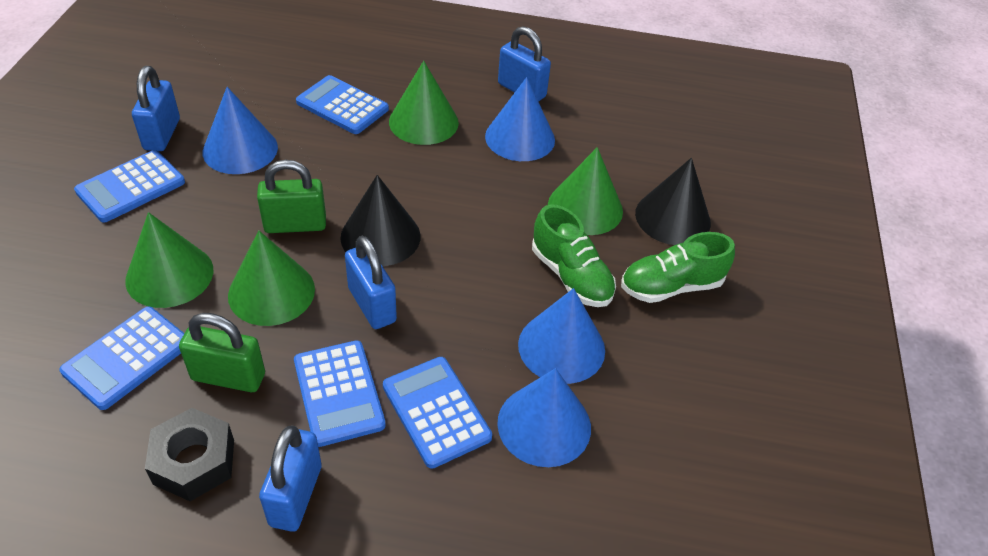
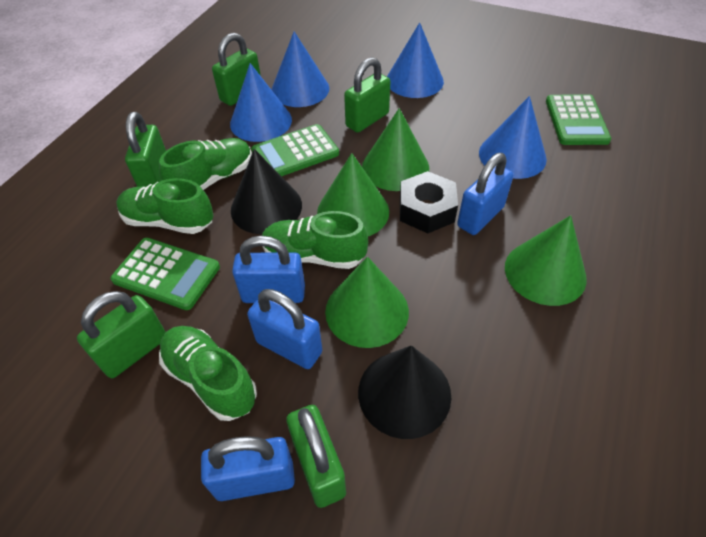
blue calculator: 5 -> 0
green calculator: 0 -> 3
green padlock: 2 -> 5
green shoe: 2 -> 4

